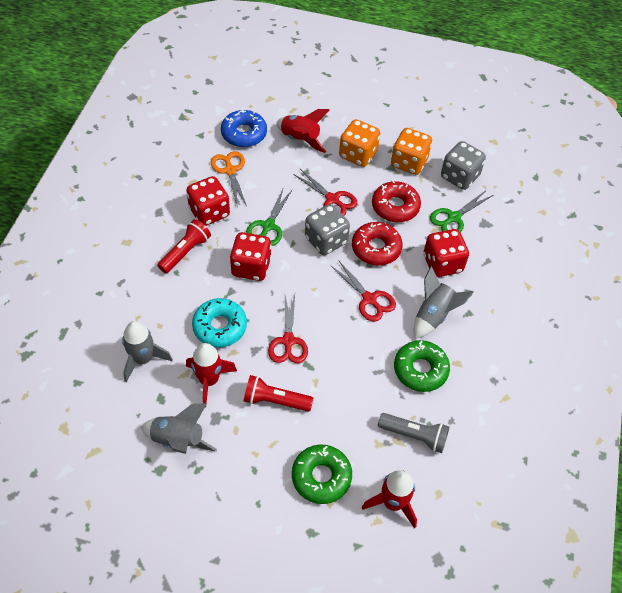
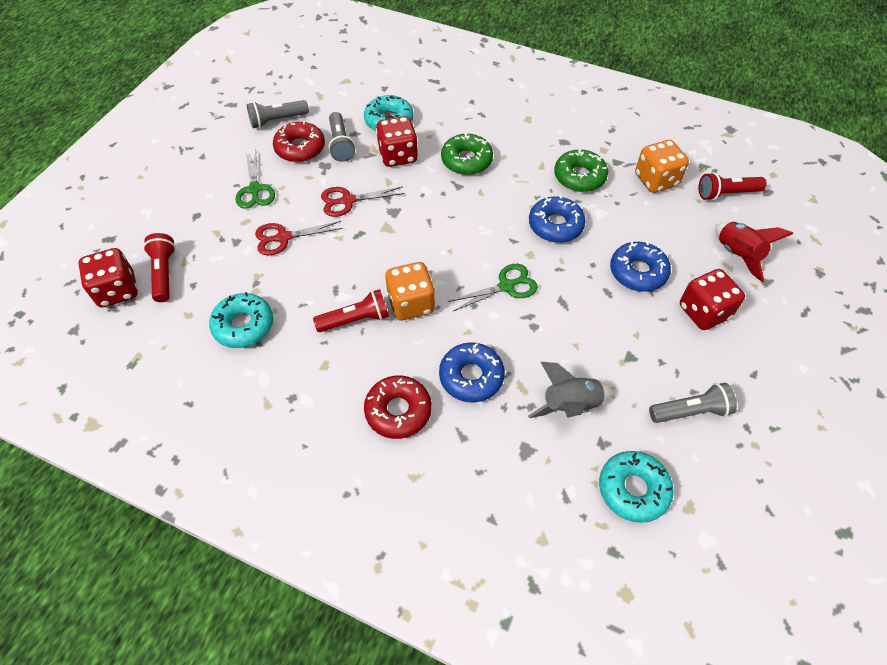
blue donut: 1 -> 3
grey dice: 2 -> 0
grey flashlight: 1 -> 3
grey rocket: 3 -> 1
orange scissors: 1 -> 0
red flashlight: 2 -> 3
red rocket: 3 -> 1
red scissors: 3 -> 2
turquoise donut: 1 -> 3

